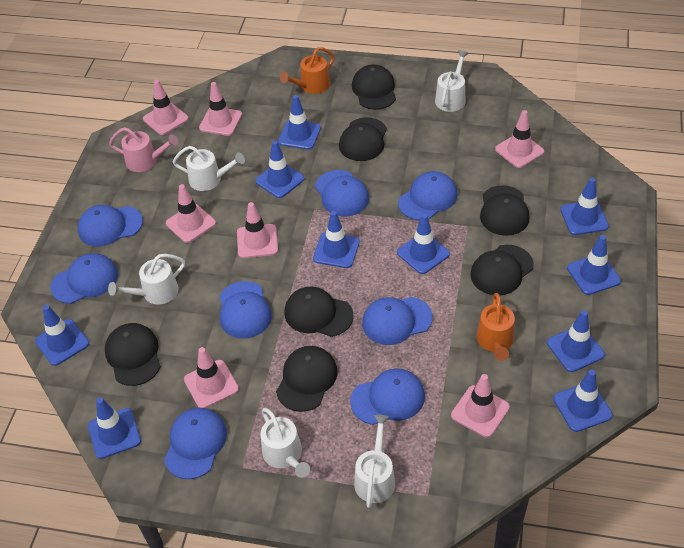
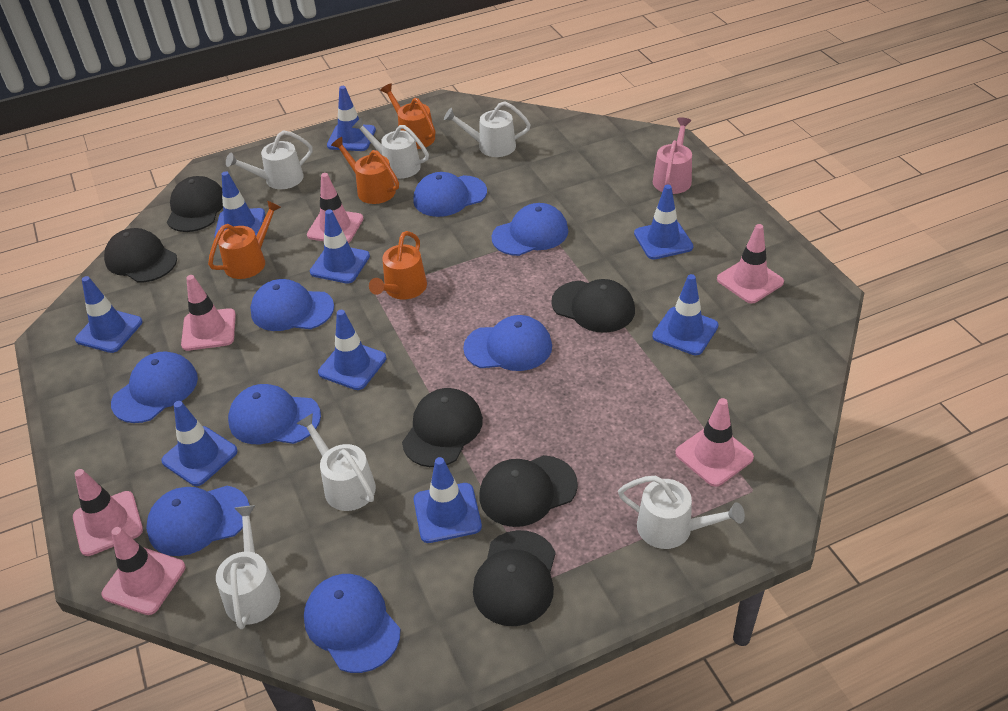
black cap: 7 -> 6
blue traffic cone: 10 -> 9
orange watering can: 2 -> 4
pink traffic cone: 7 -> 6
white watering can: 5 -> 6

